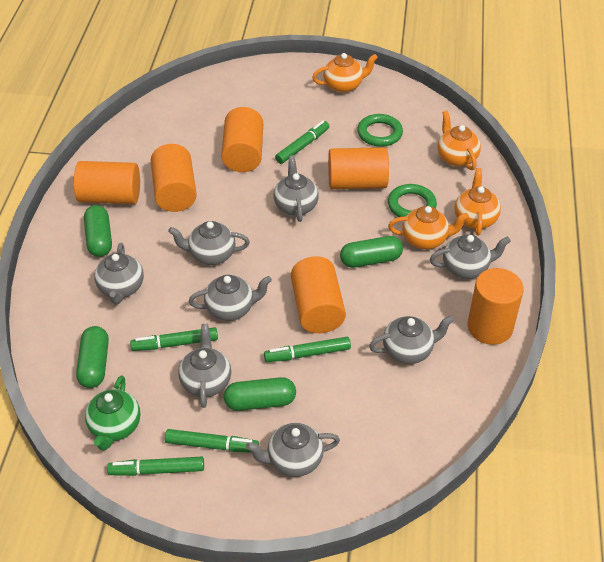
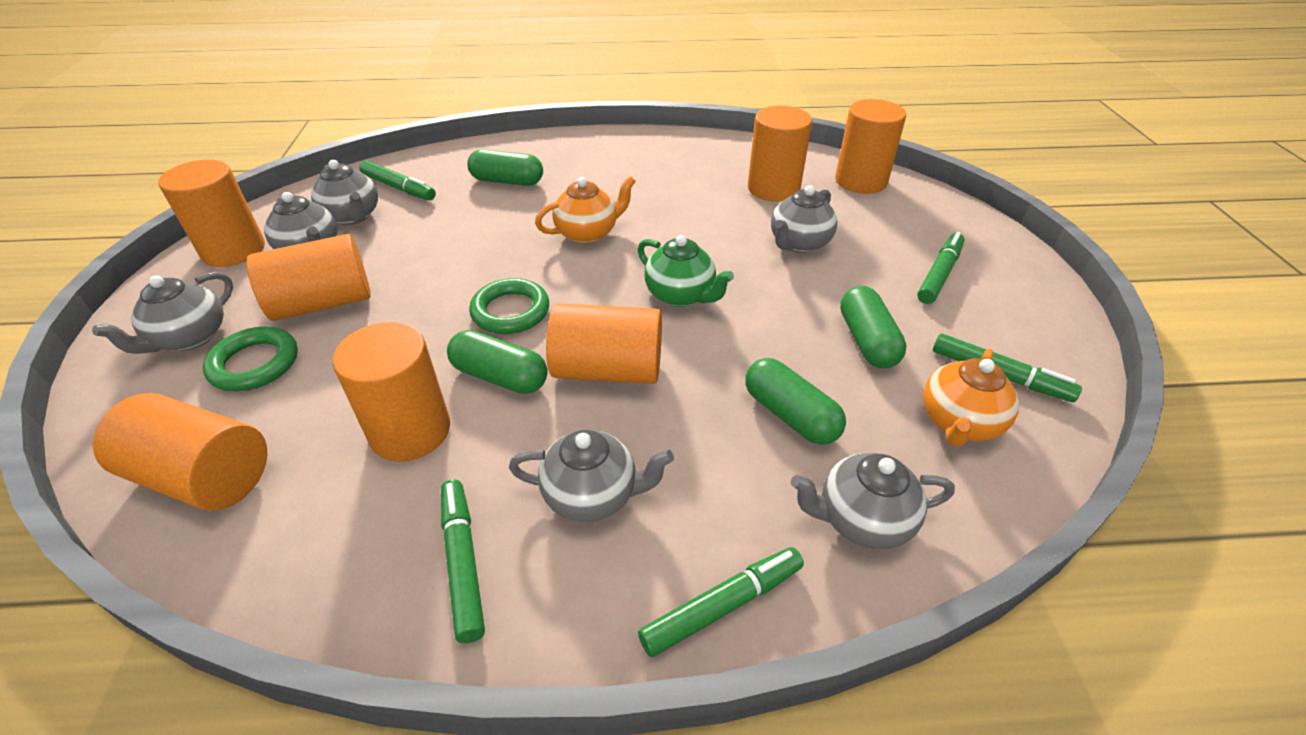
grey teapot: 8 -> 6
orange cylinder: 6 -> 7
orange teapot: 4 -> 2

